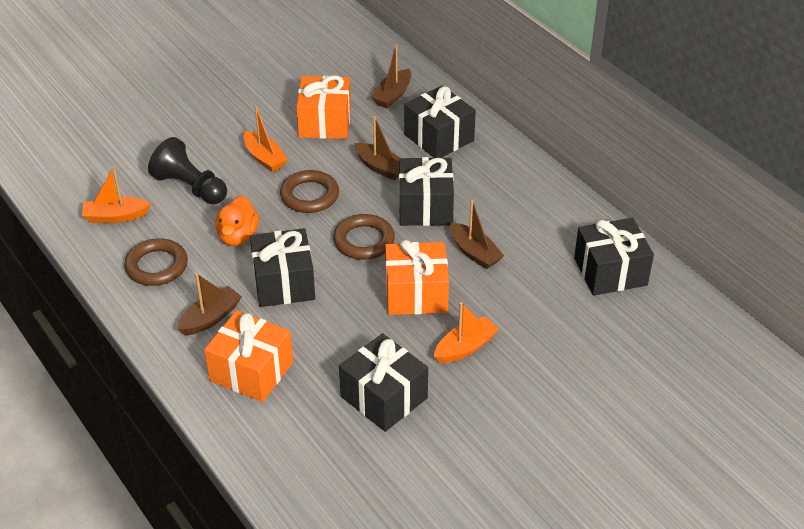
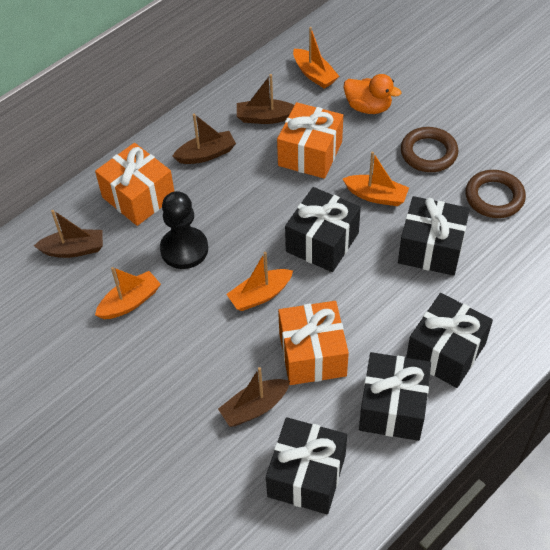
brown ring: 3 -> 2
orange boat: 3 -> 4

